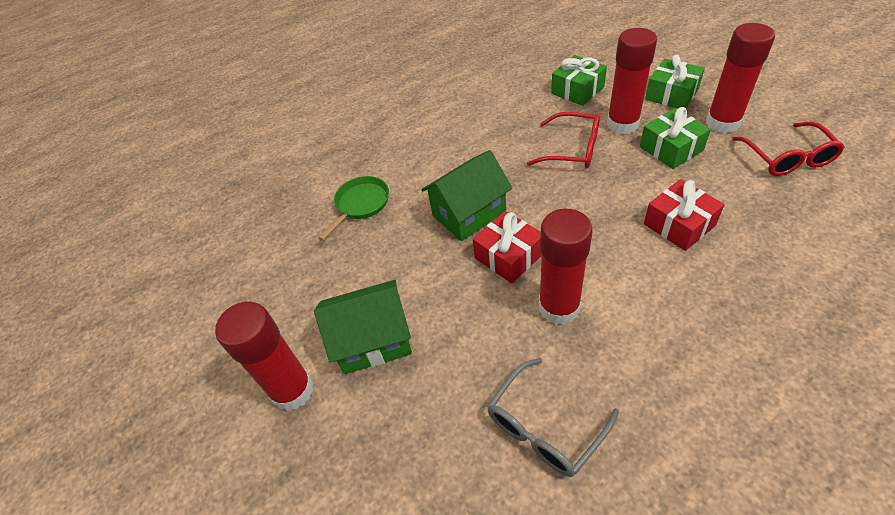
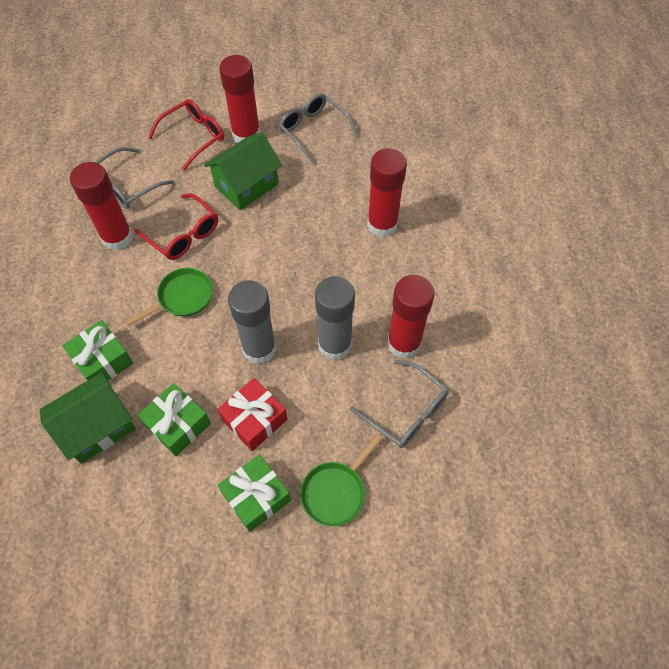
green pan: 1 -> 2
grey glasses: 1 -> 3
grey glue stick: 0 -> 2
red gift: 2 -> 1

